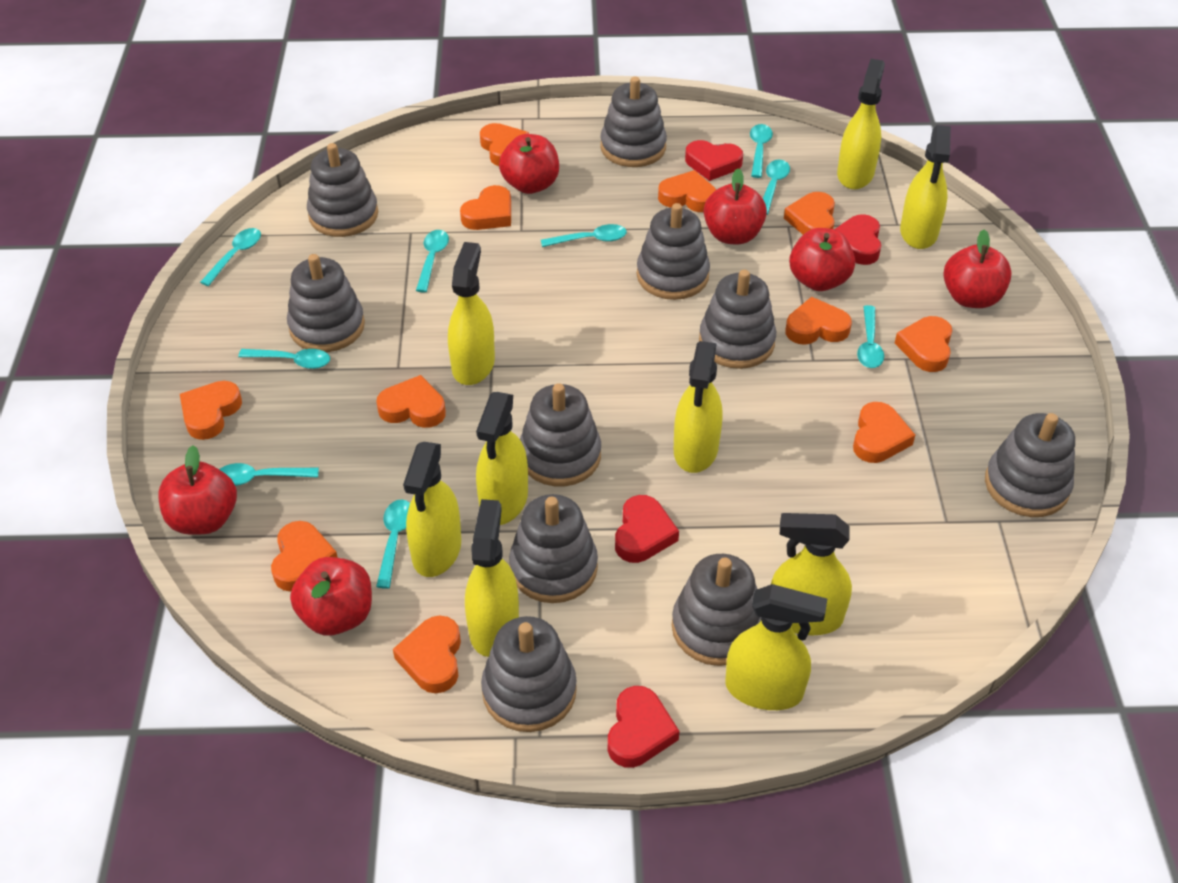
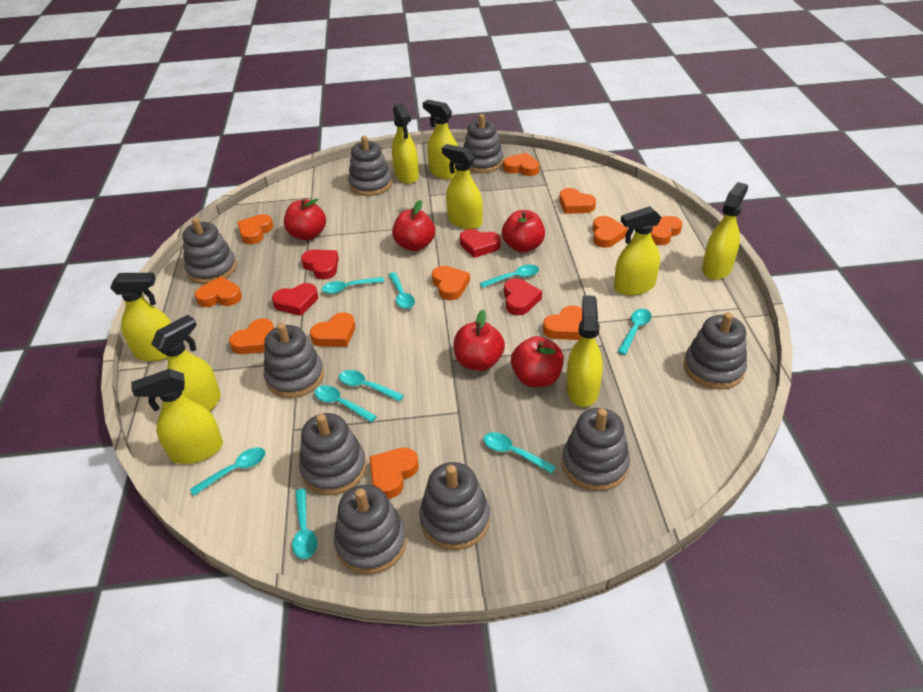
grey stacking toy: 10 -> 9
red apple: 6 -> 5

